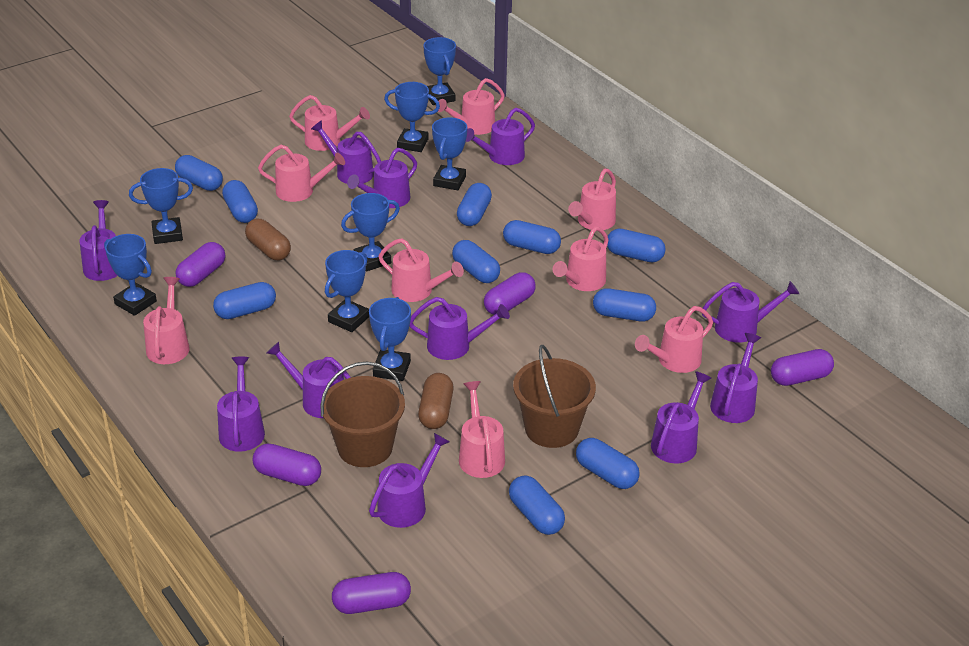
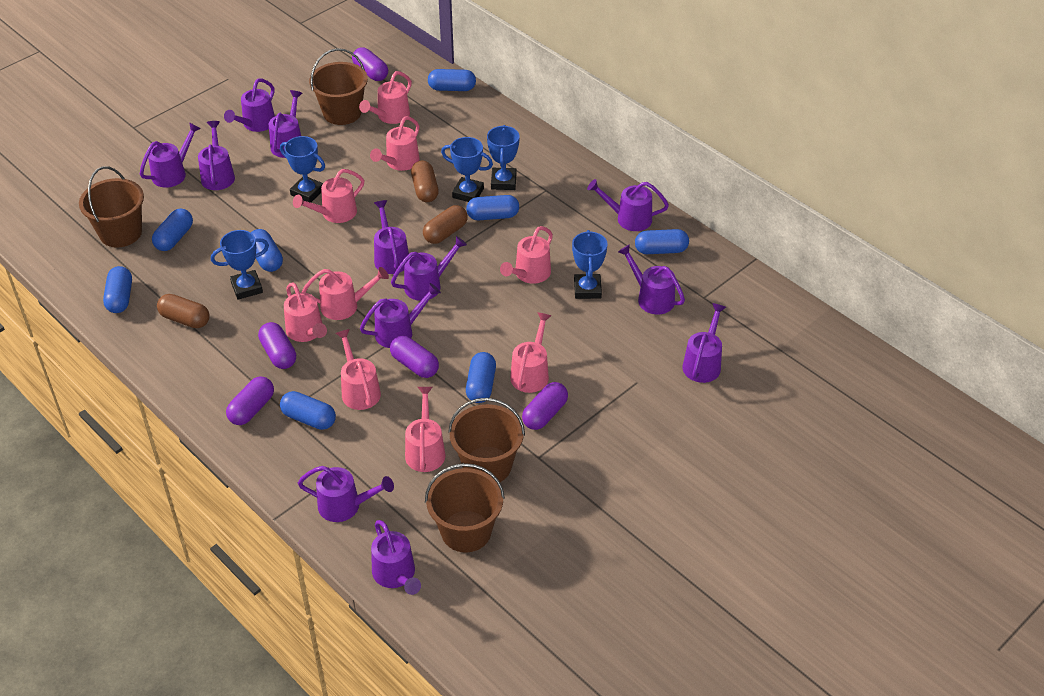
blue capsule: 10 -> 8
blue trophy: 8 -> 5
brown bucket: 2 -> 4
brown capsule: 2 -> 3
purple watering can: 11 -> 12

